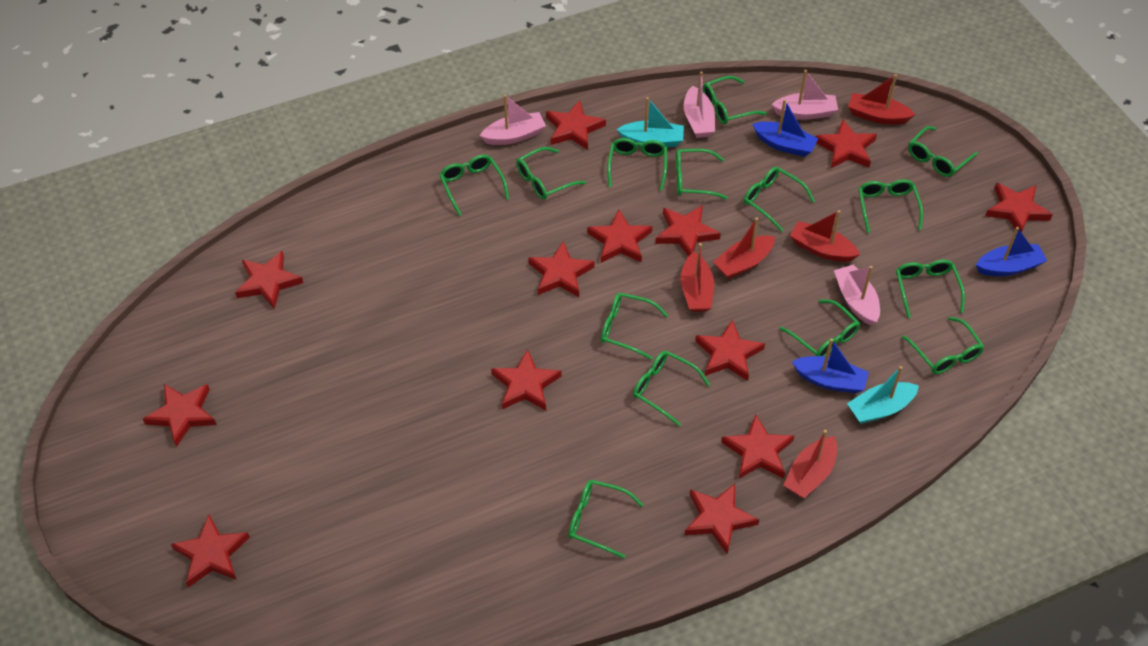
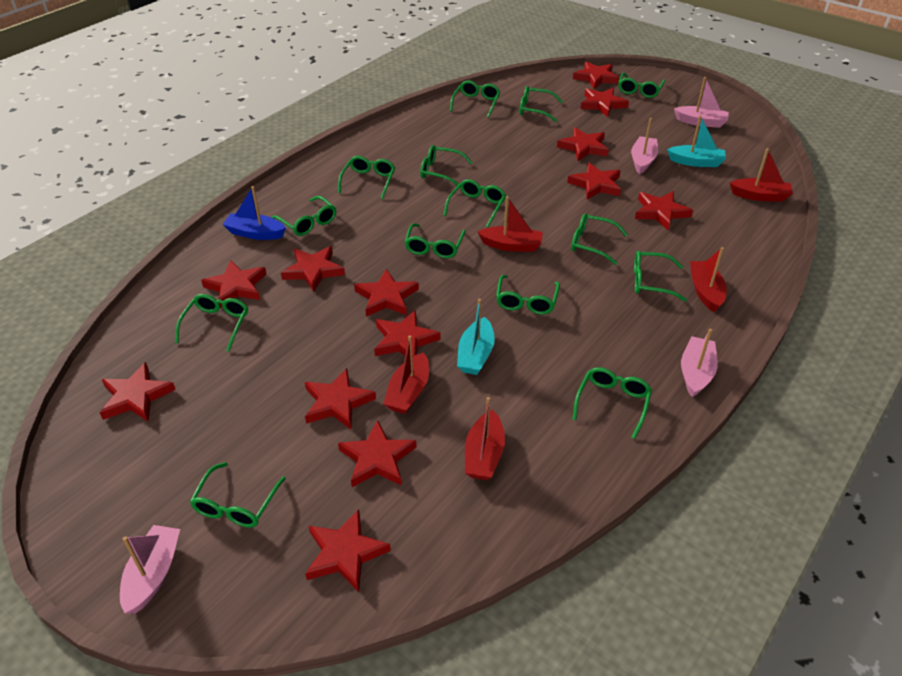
blue boat: 3 -> 1

